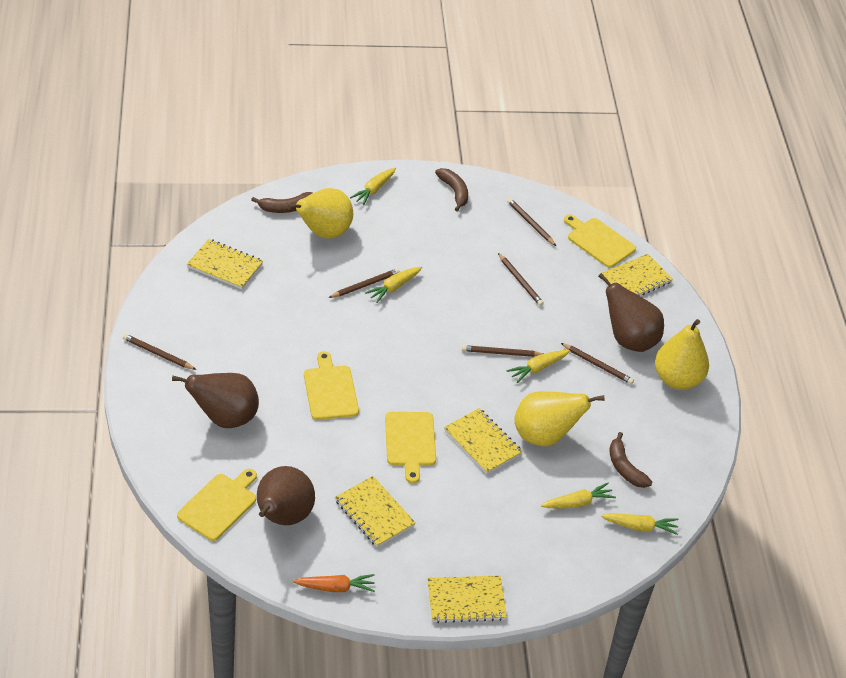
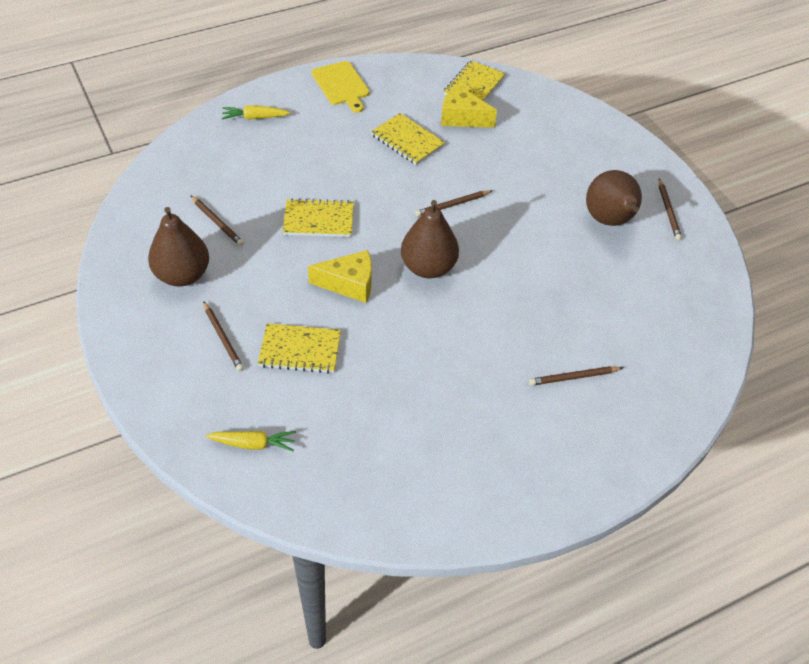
brown banana: 3 -> 0
brown pencil: 6 -> 5
orange carrot: 1 -> 0
yellow carrot: 5 -> 2
yellow cheese: 0 -> 2
yellow cutting board: 4 -> 1
yellow notebook: 5 -> 4
yellow pear: 3 -> 0

